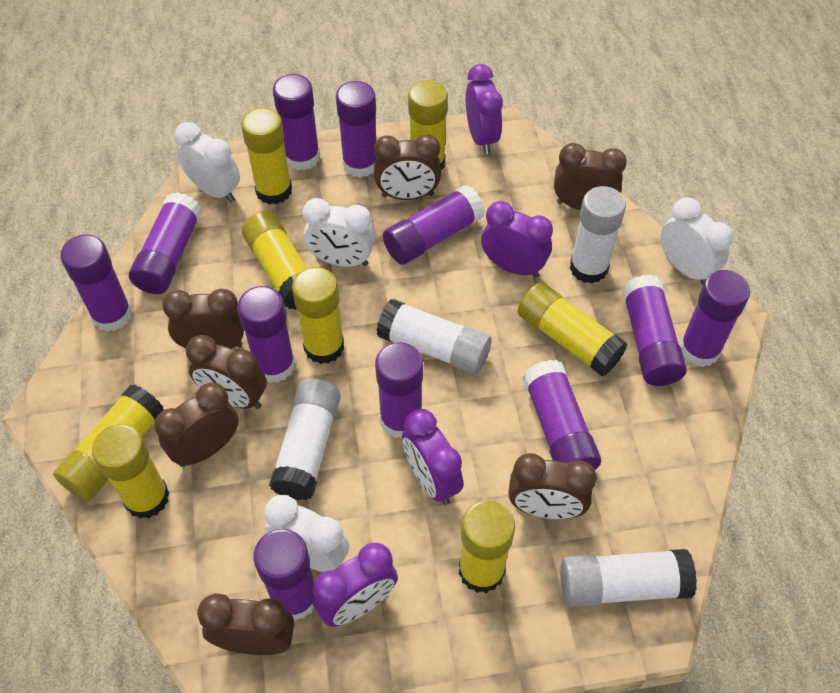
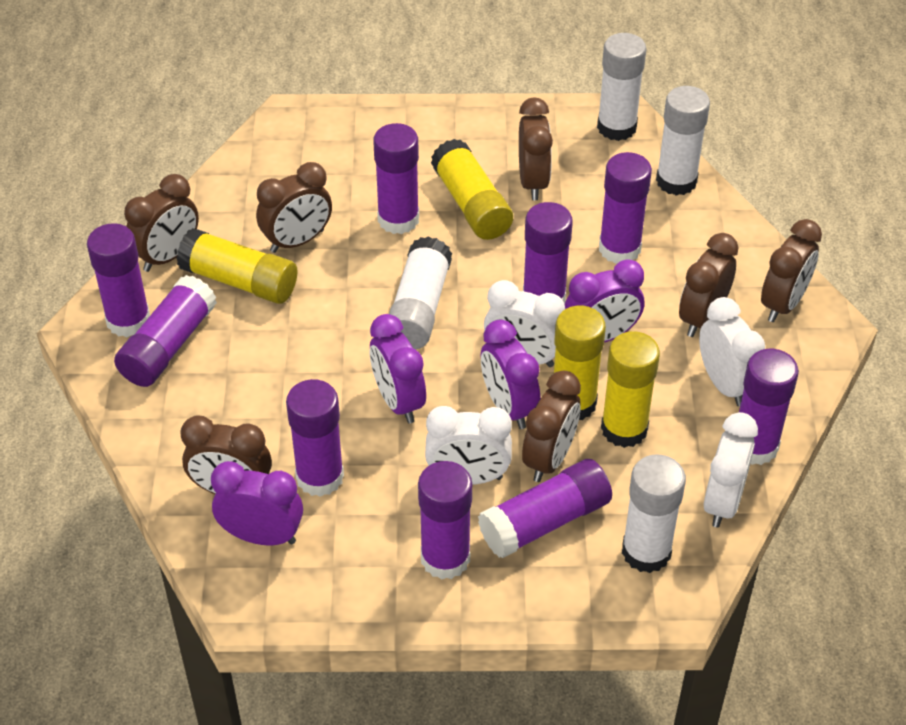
purple glue stick: 11 -> 9
yellow glue stick: 8 -> 4

